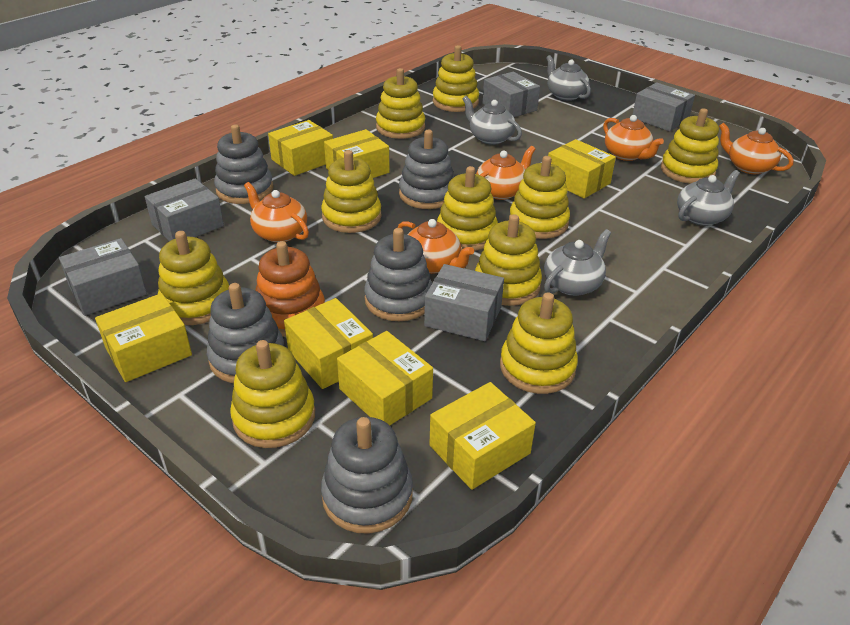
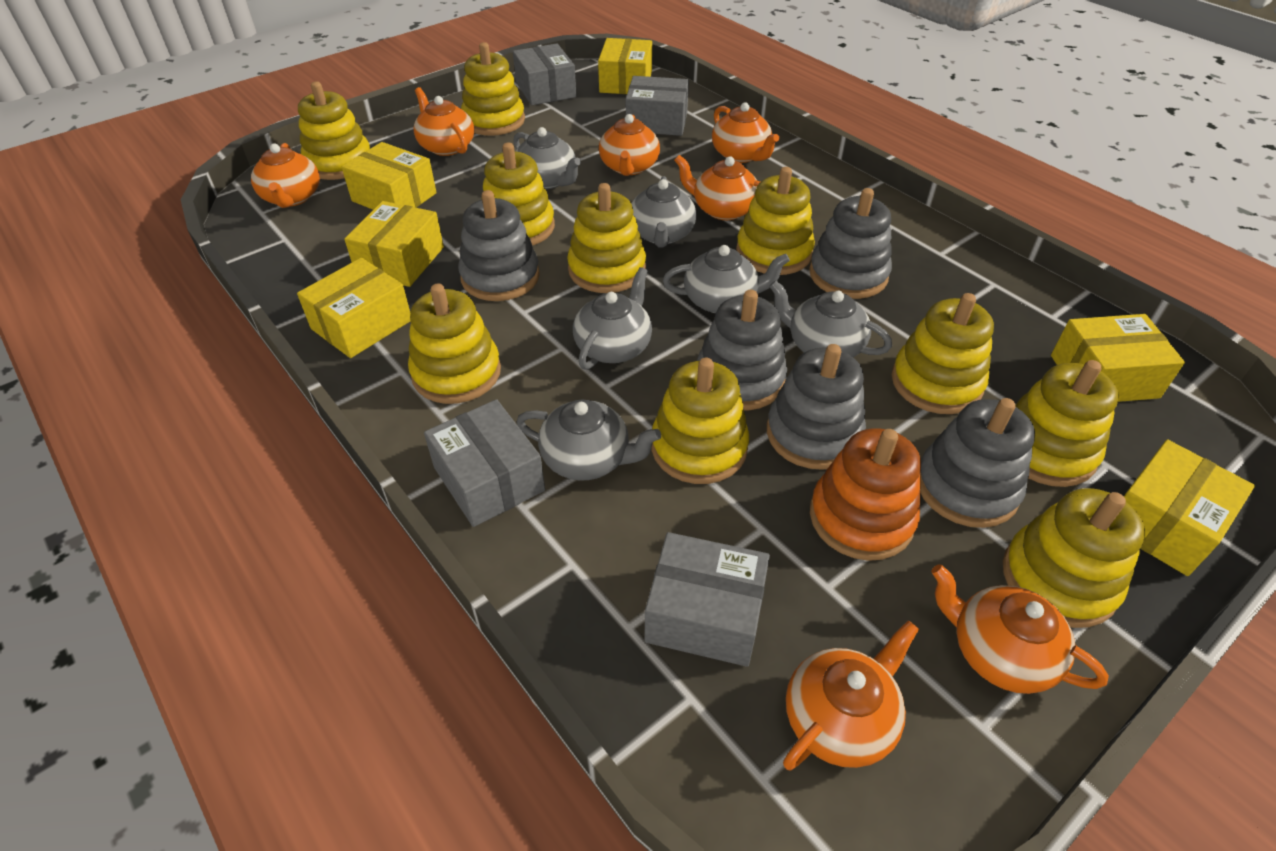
grey box: 5 -> 4
grey teapot: 4 -> 6
orange teapot: 5 -> 7
yellow box: 7 -> 6

